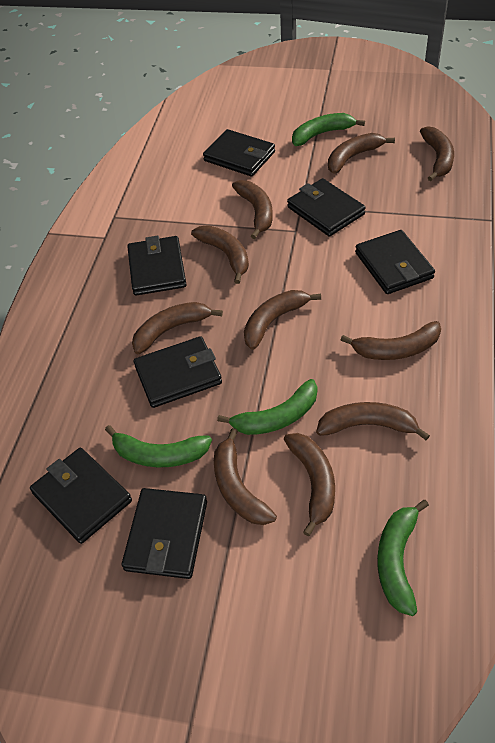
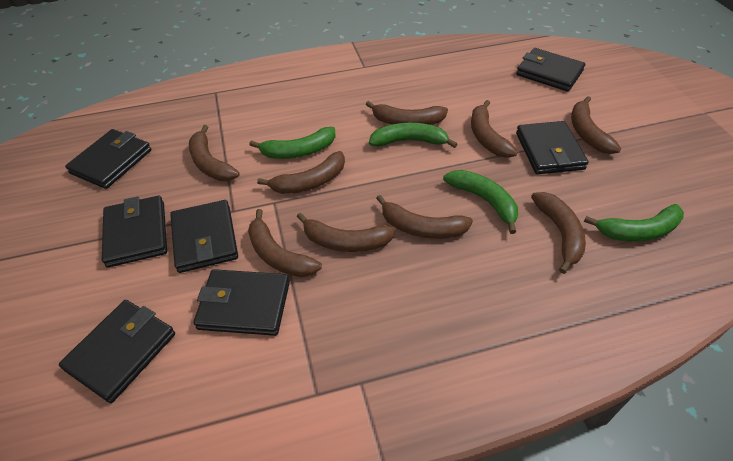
brown banana: 10 -> 9

